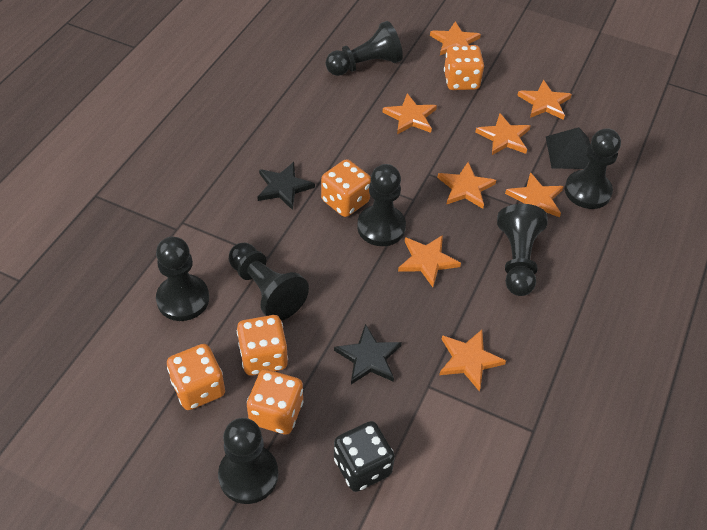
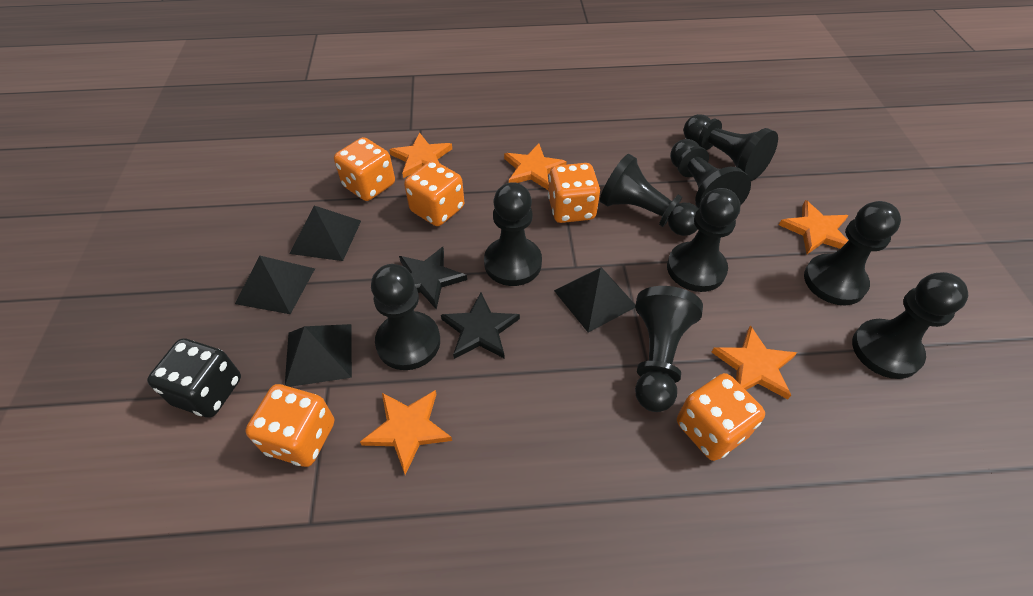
black pawn: 7 -> 9
black pyramid: 1 -> 4
orange star: 8 -> 5

